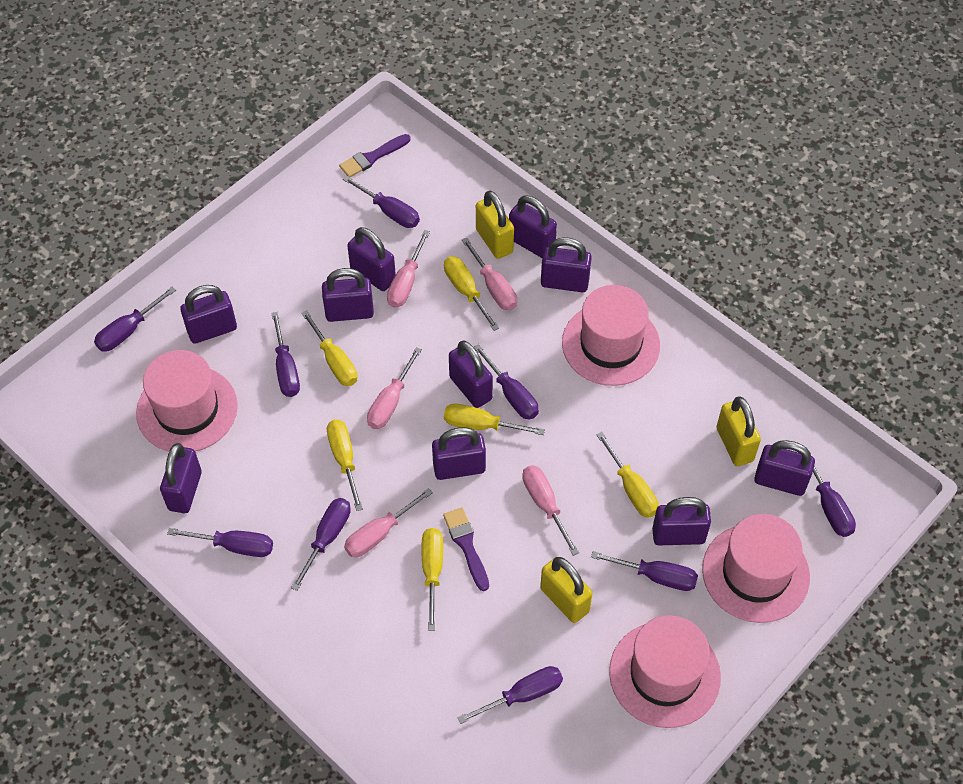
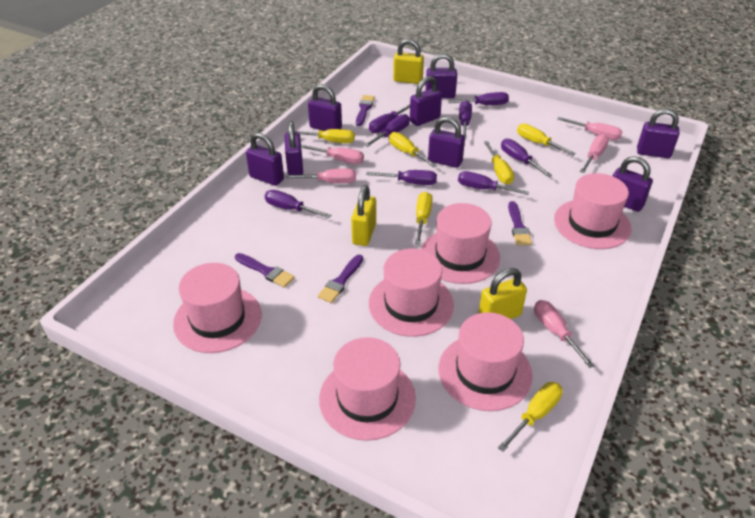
pink hat: 4 -> 6
purple brush: 2 -> 4
purple padlock: 10 -> 8
purple screwdriver: 9 -> 8

